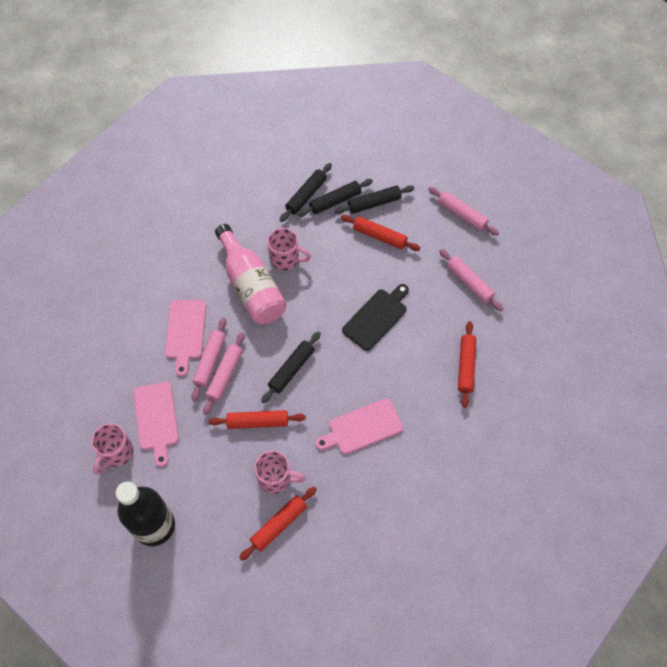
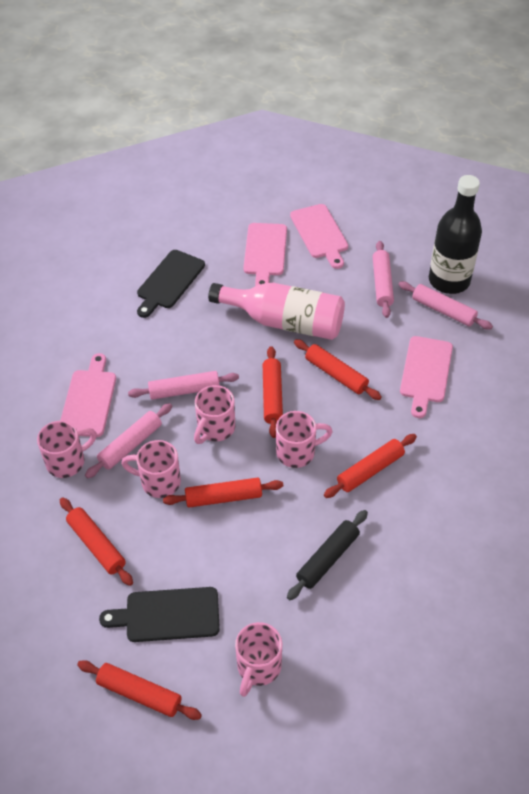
black cutting board: 1 -> 2
black rolling pin: 4 -> 1
pink cutting board: 3 -> 4
pink mug: 3 -> 5
red rolling pin: 4 -> 6

